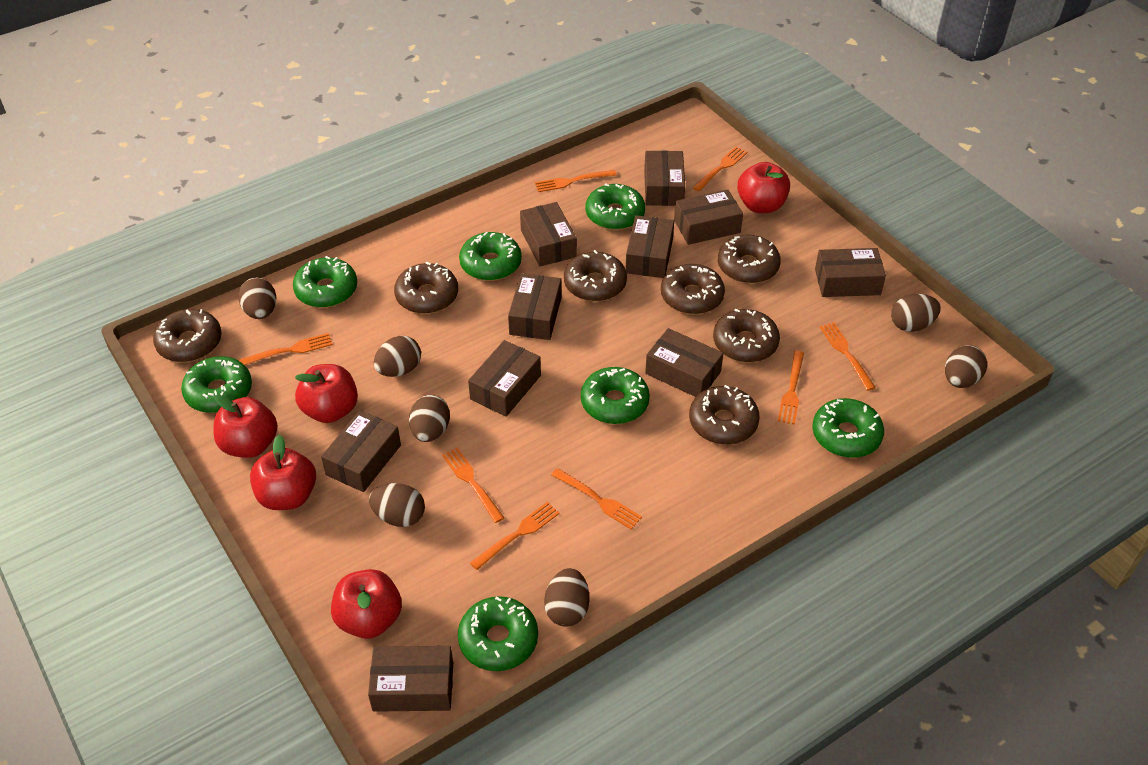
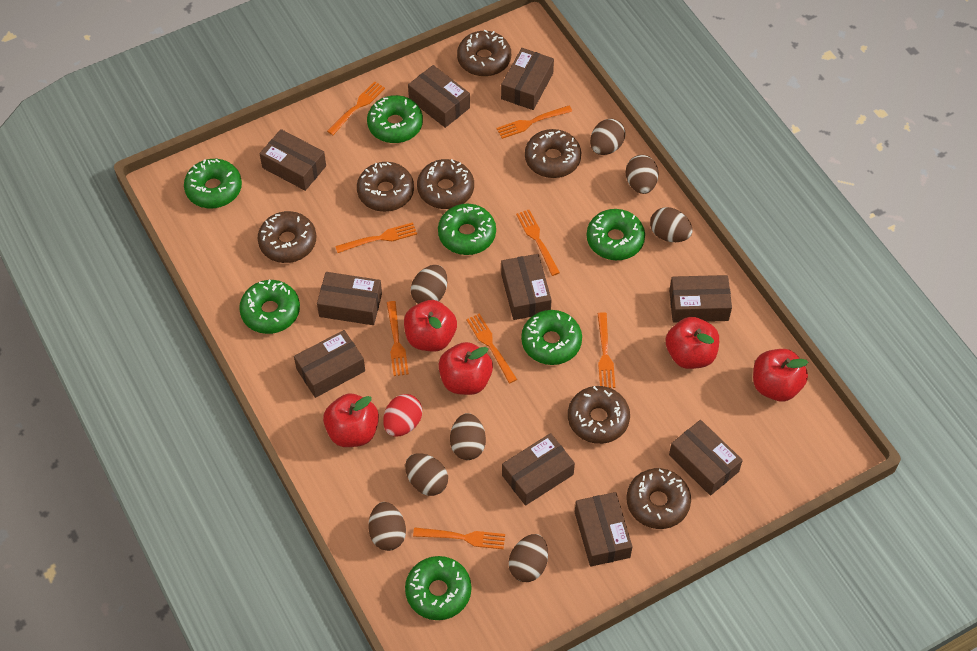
brown egg: 7 -> 8
red egg: 0 -> 1

